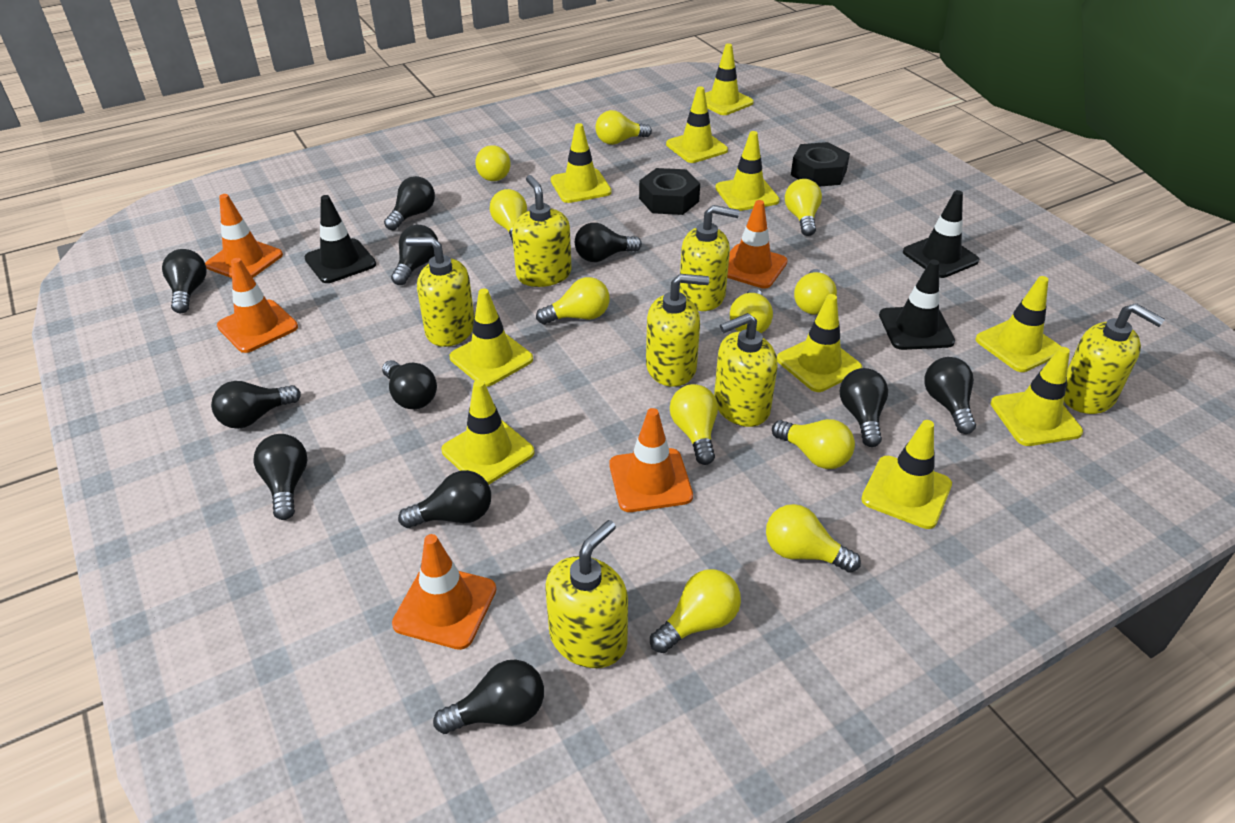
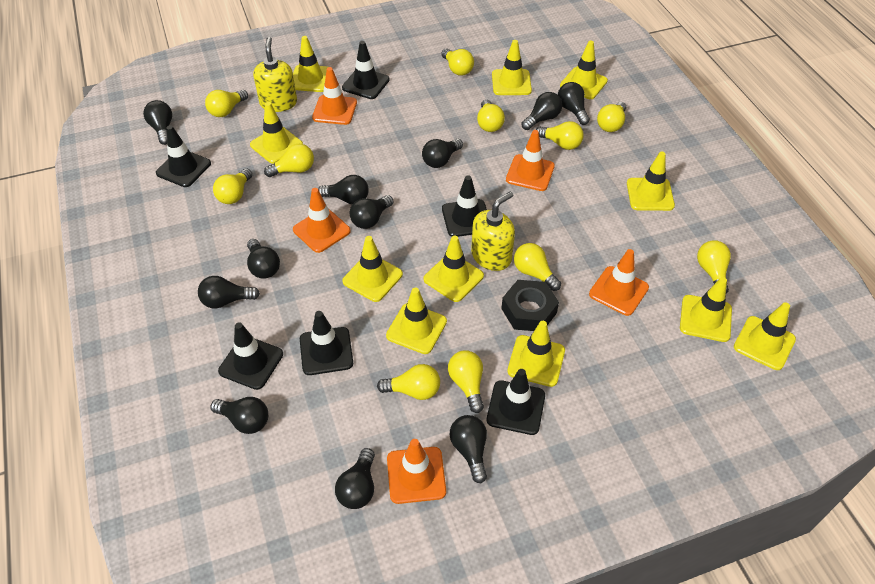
black nut: 2 -> 1
black traffic cone: 3 -> 6
yellow soap dispenser: 7 -> 2
yellow traffic cone: 10 -> 11

